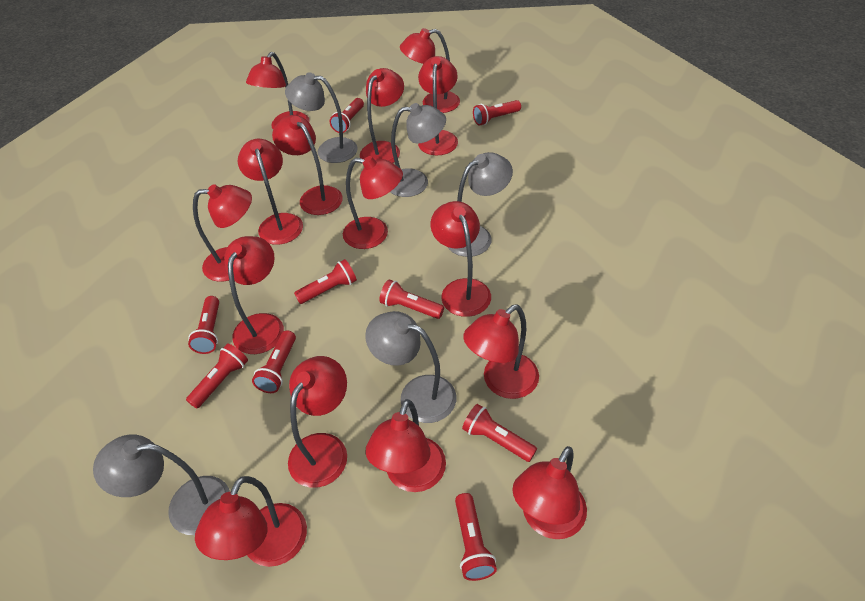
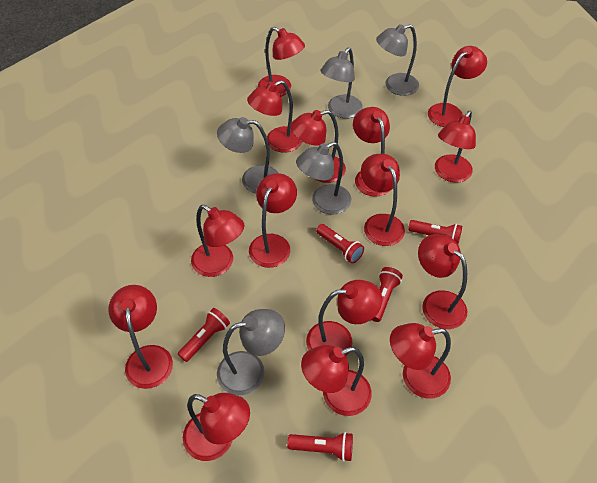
red flashlight: 9 -> 5

